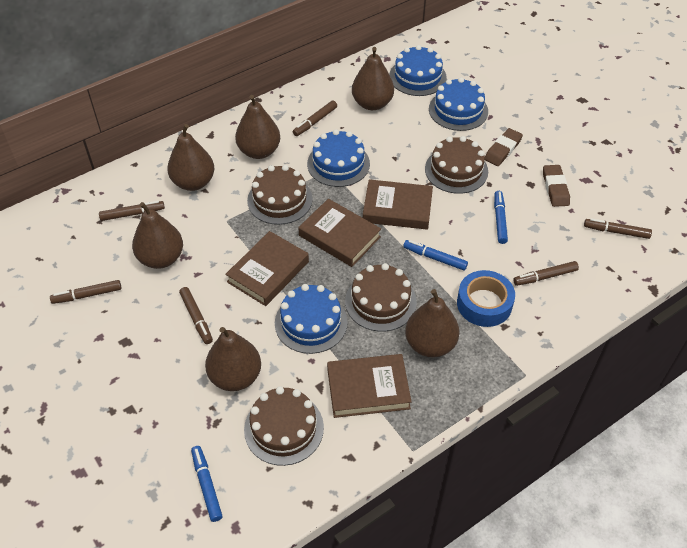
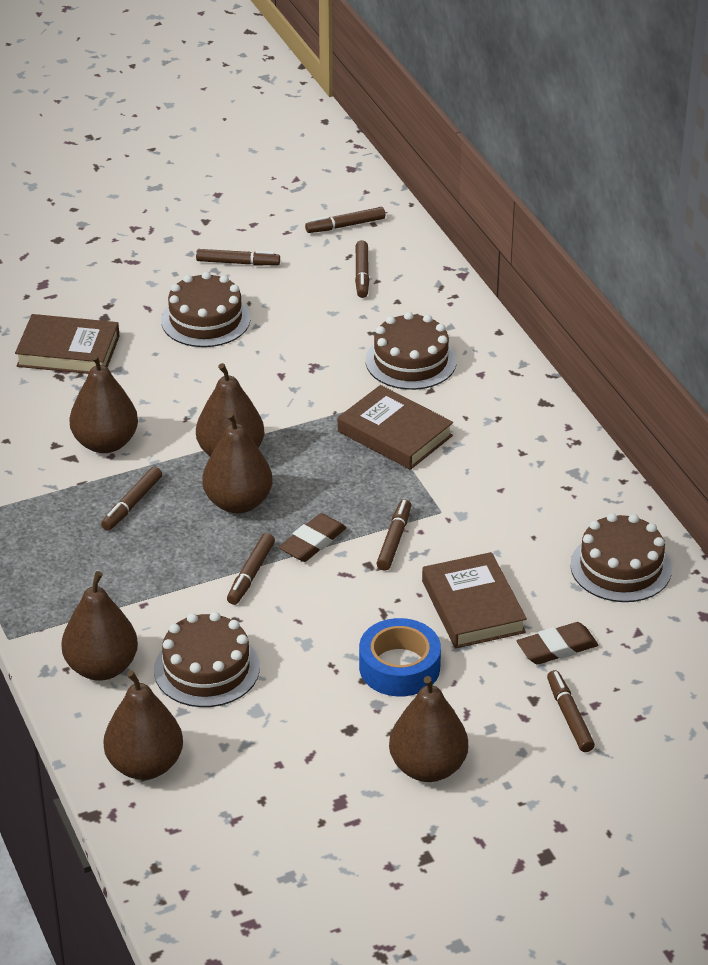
blue cake: 4 -> 0
blue marker: 3 -> 0
brown book: 4 -> 3
brown marker: 6 -> 7

